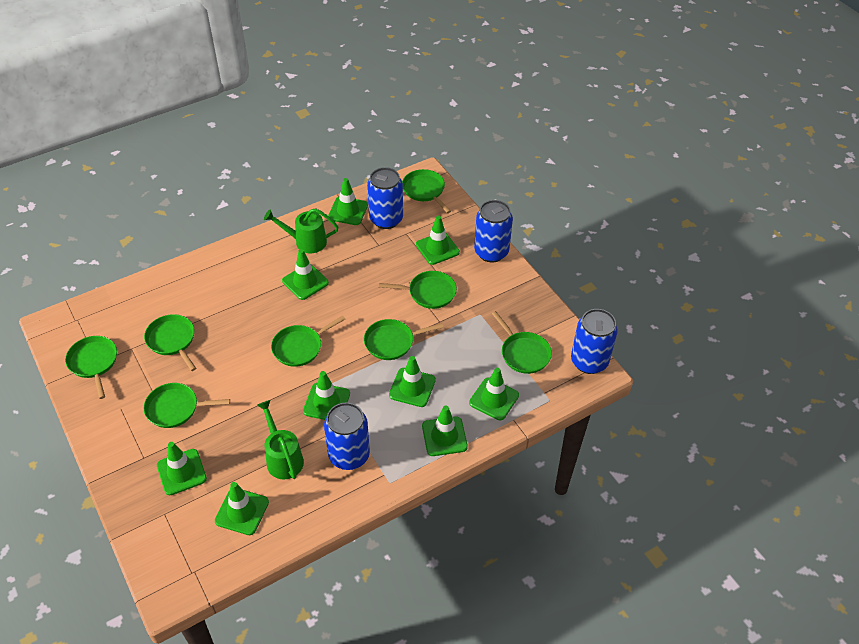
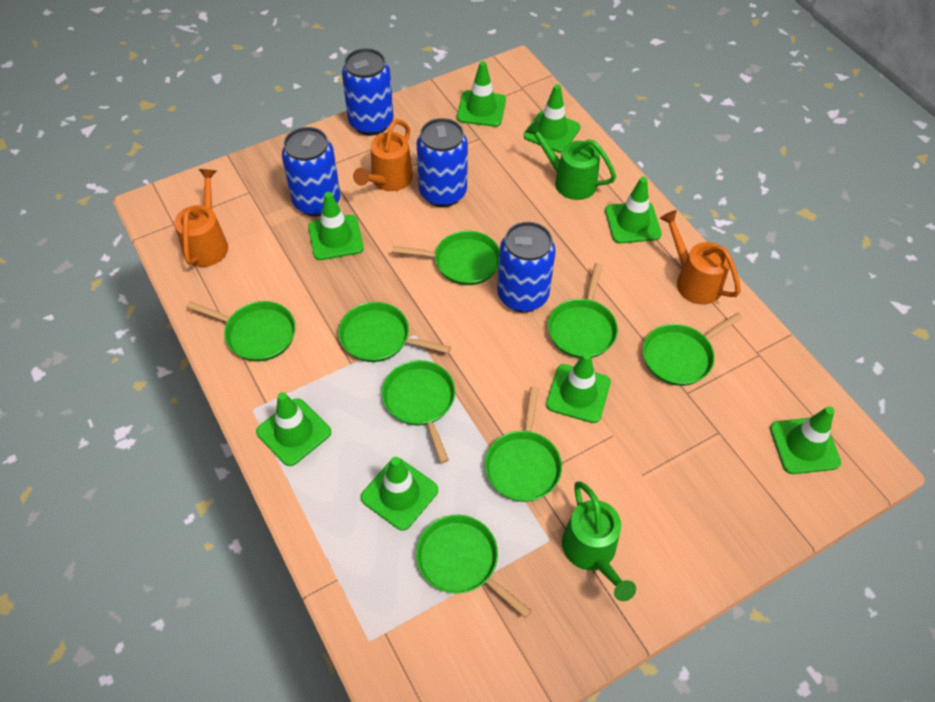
green traffic cone: 9 -> 8
orange watering can: 0 -> 3

